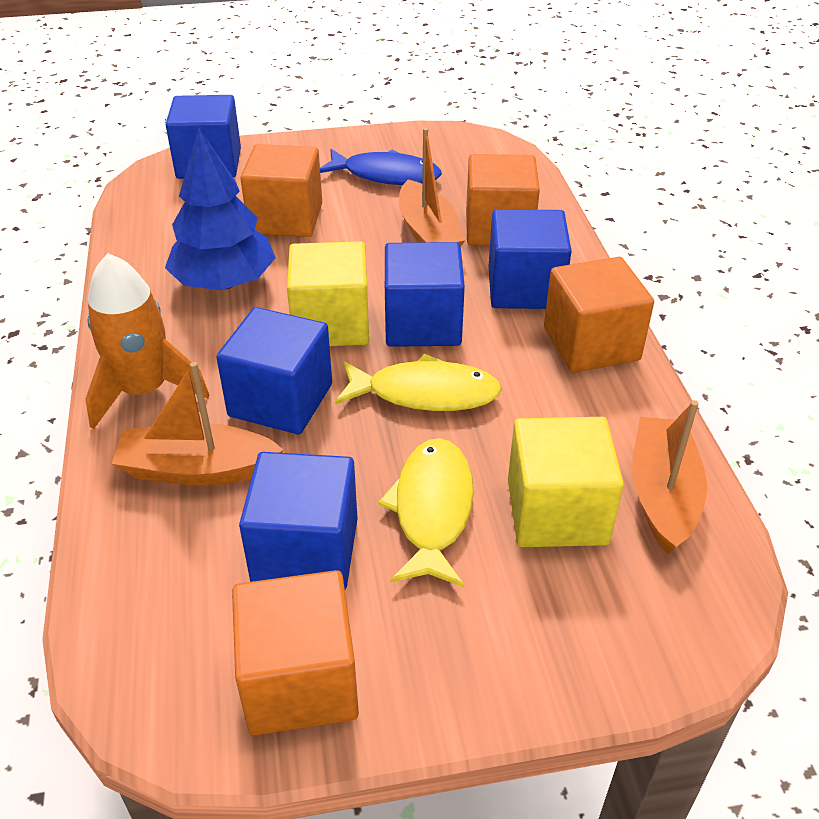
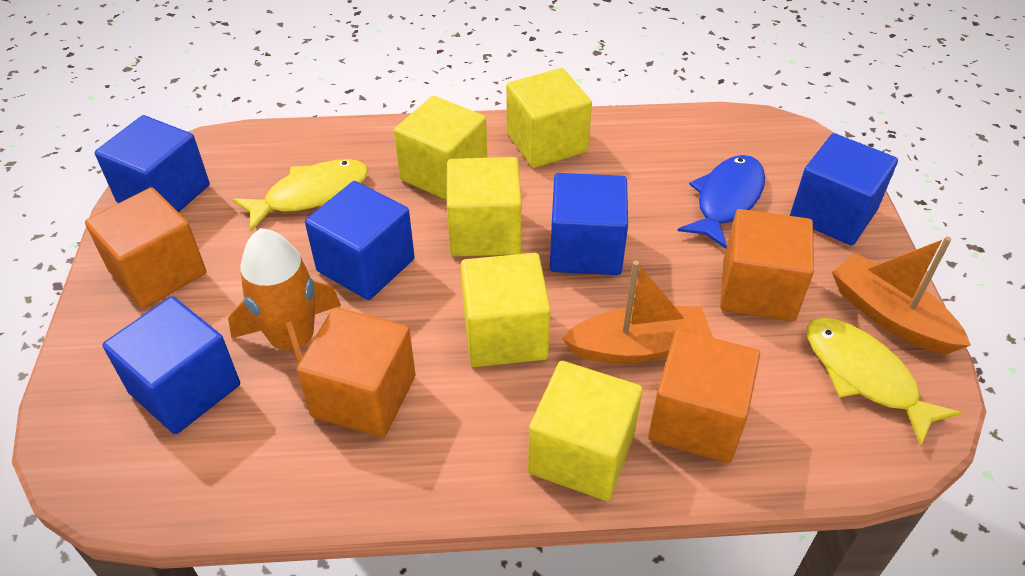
blue tree: 1 -> 0
orange boat: 3 -> 2
yellow cube: 2 -> 5

